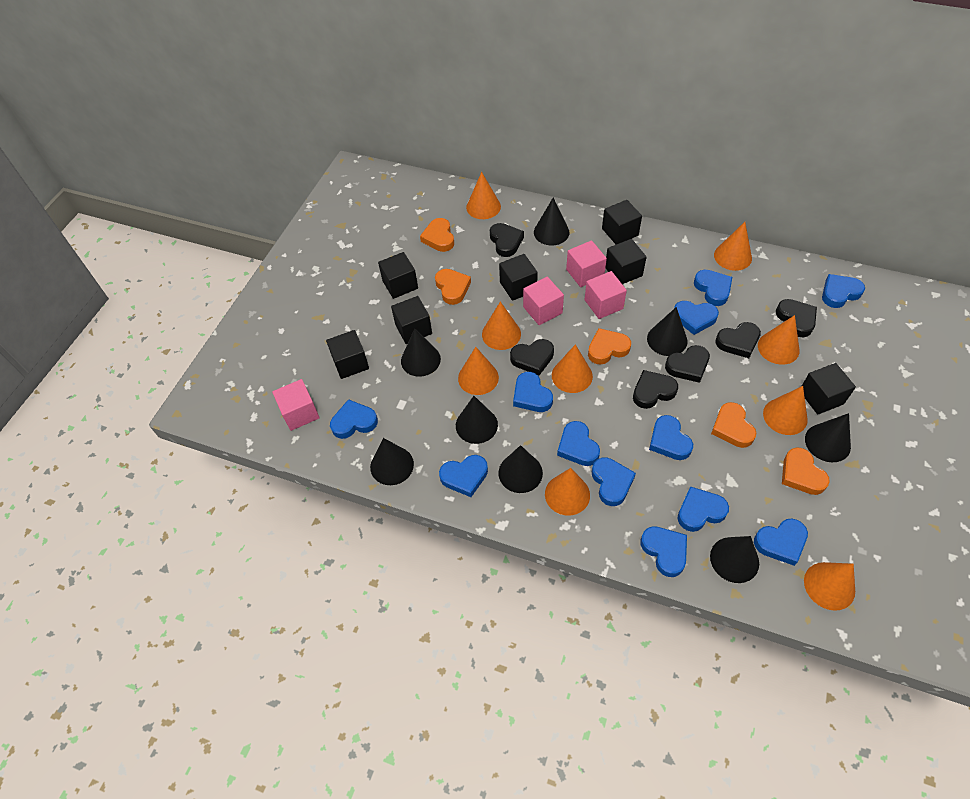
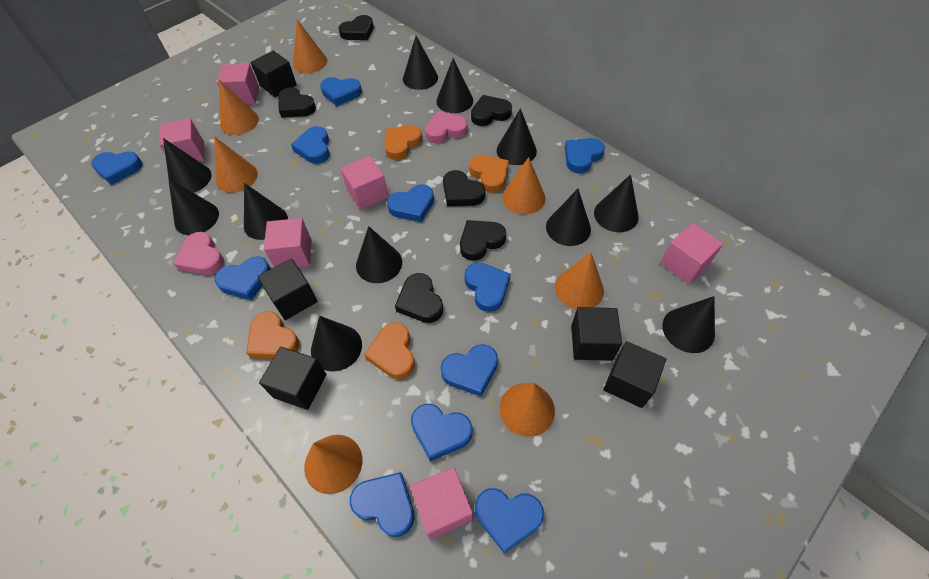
black cone: 8 -> 11
black cube: 7 -> 5
blue heart: 12 -> 11
orange cone: 9 -> 7
orange heart: 5 -> 4
pink cube: 4 -> 6
pink heart: 0 -> 2

